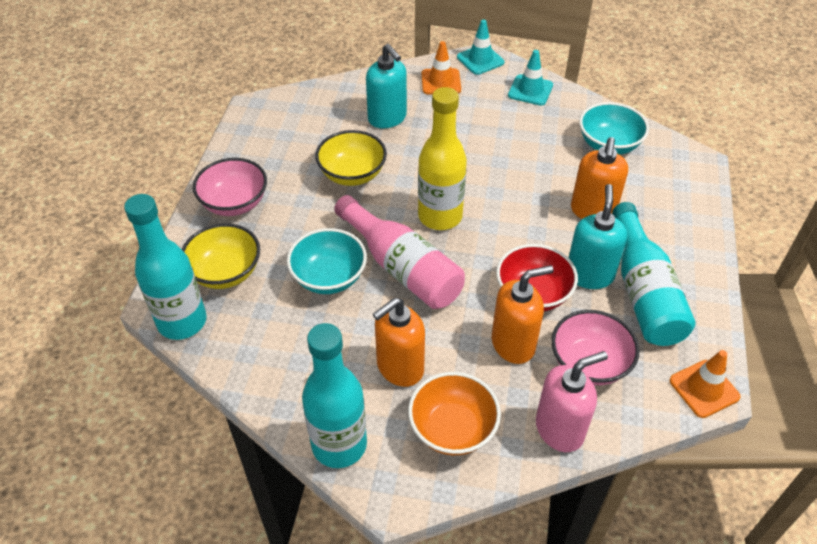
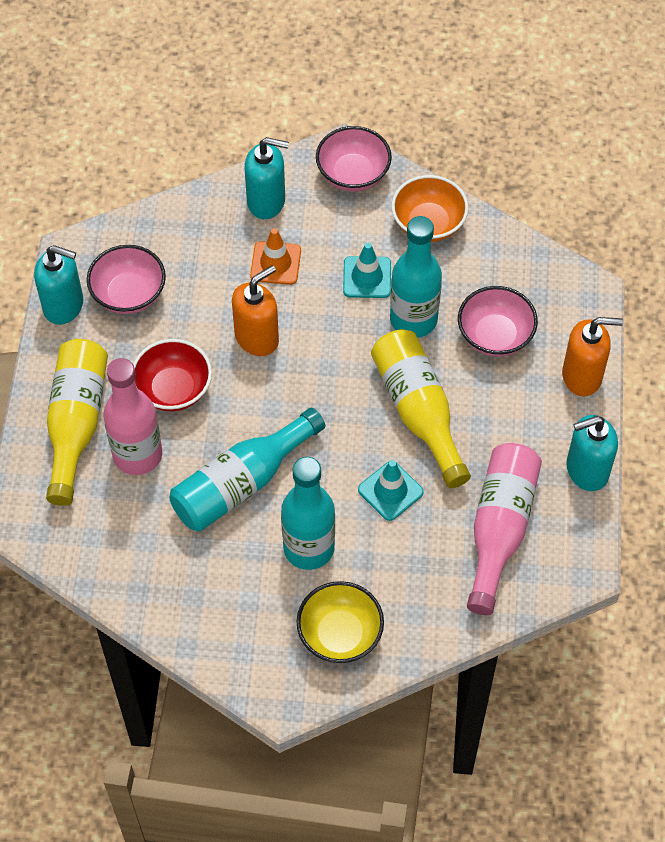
orange soap dispenser: 3 -> 2
orange traffic cone: 2 -> 1
pink bottle: 1 -> 2
pink bowl: 2 -> 3
pink soap dispenser: 1 -> 0
turquoise bowl: 2 -> 0
turquoise soap dispenser: 2 -> 3
yellow bottle: 1 -> 2
yellow bowl: 2 -> 1

